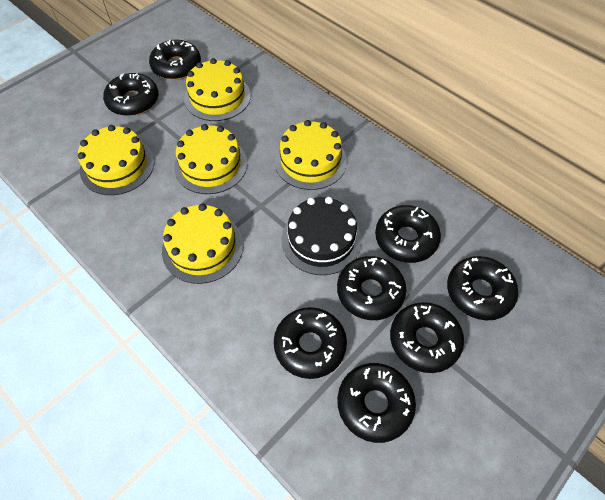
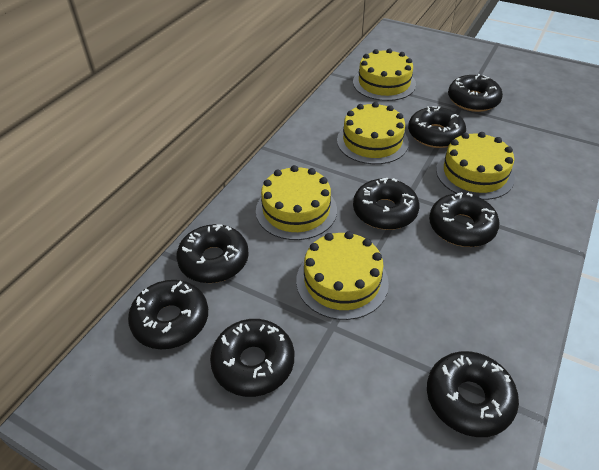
black cake: 1 -> 0

